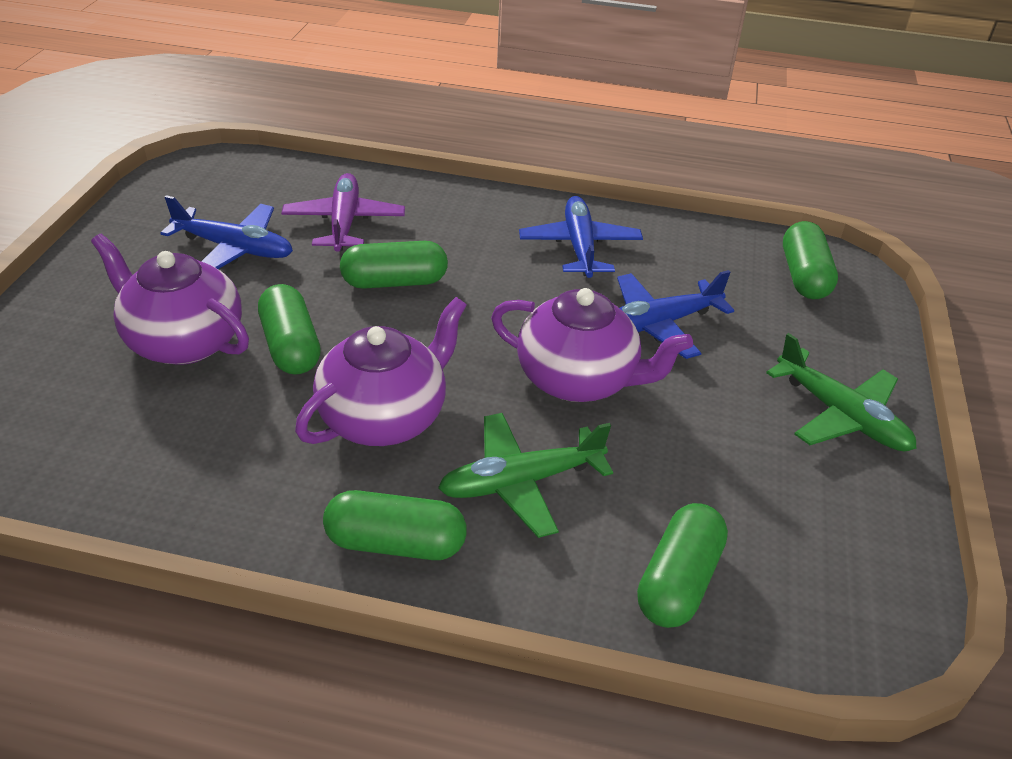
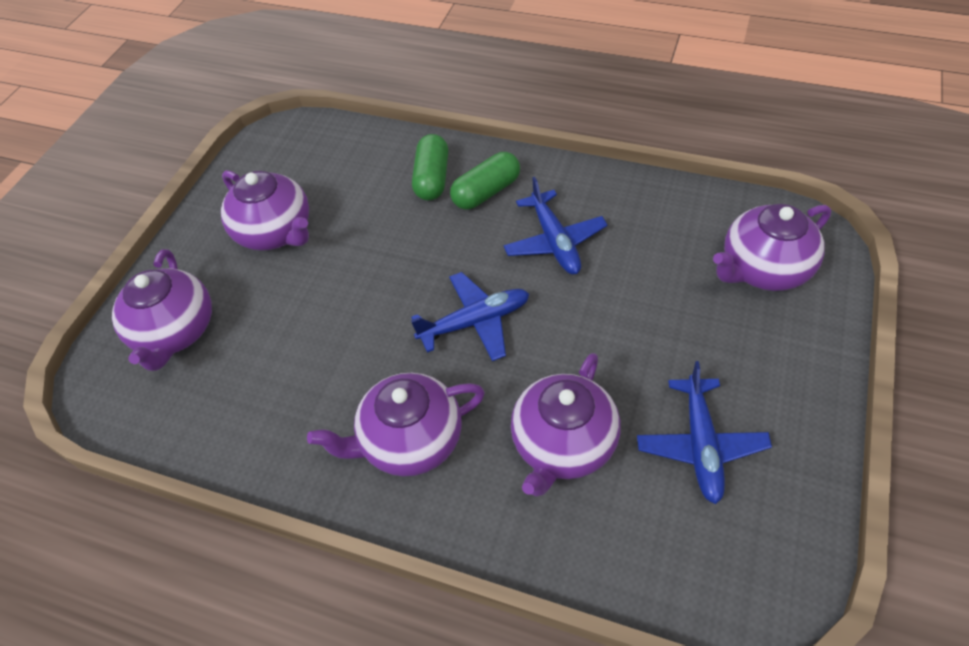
green capsule: 5 -> 2
green plane: 2 -> 0
purple plane: 1 -> 0
purple teapot: 3 -> 5

